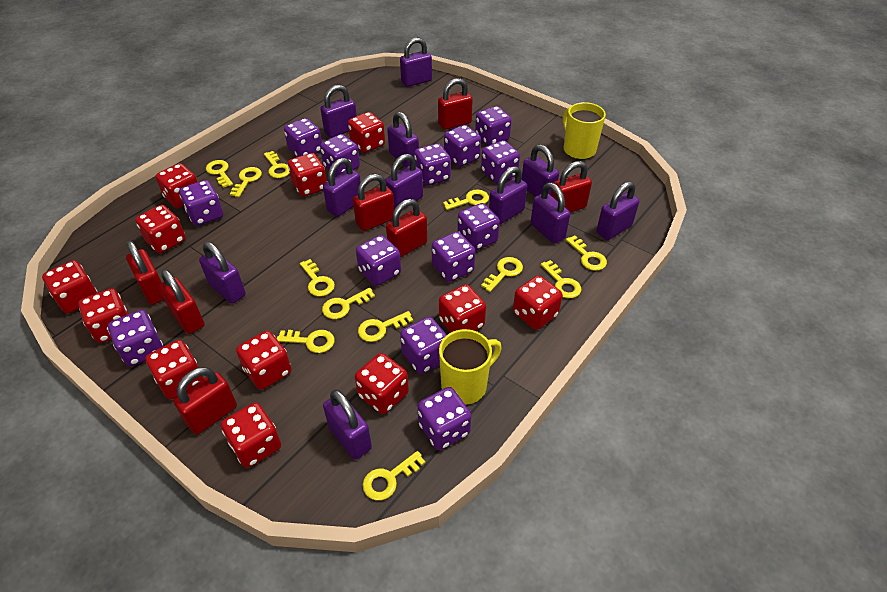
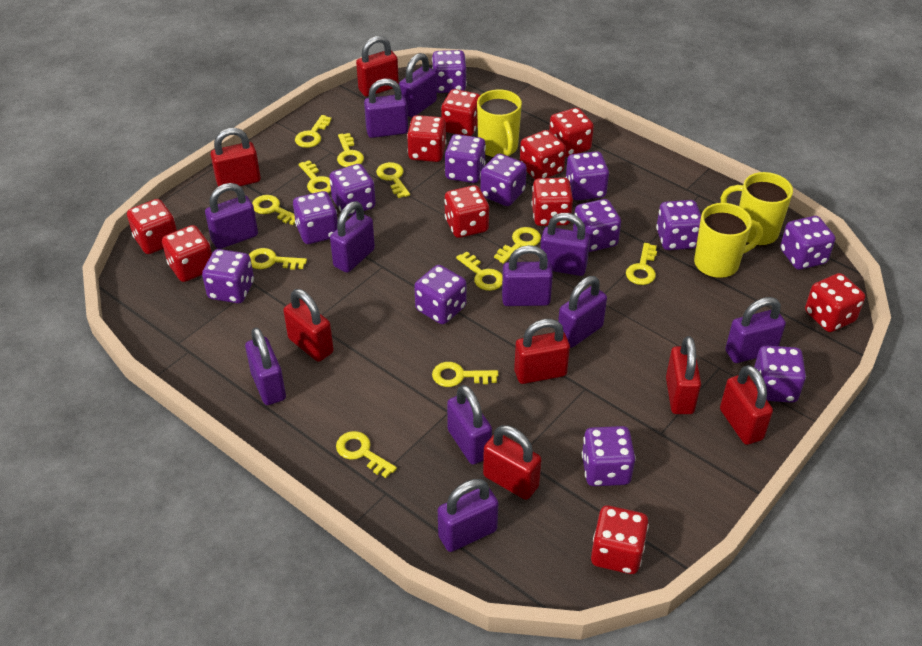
red dice: 12 -> 10
yellow key: 12 -> 11
yellow mug: 2 -> 3

